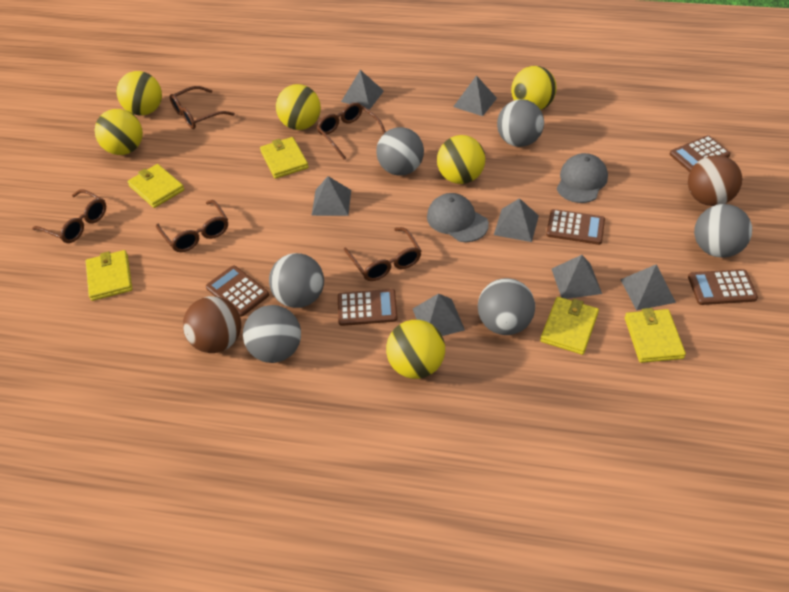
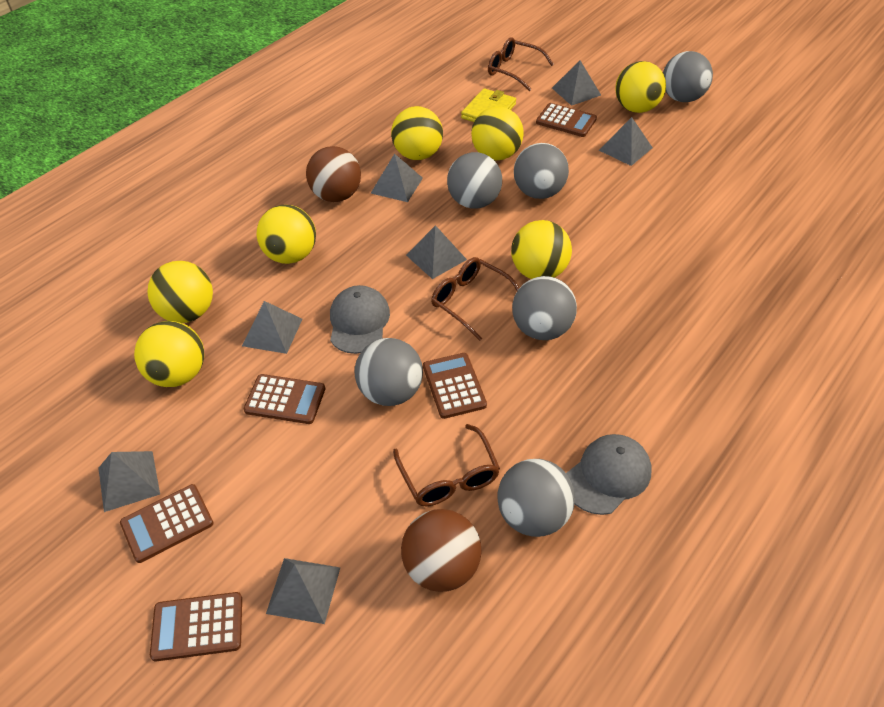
brown glasses: 5 -> 3
yellow ball: 6 -> 7
yellow wallet: 5 -> 1

